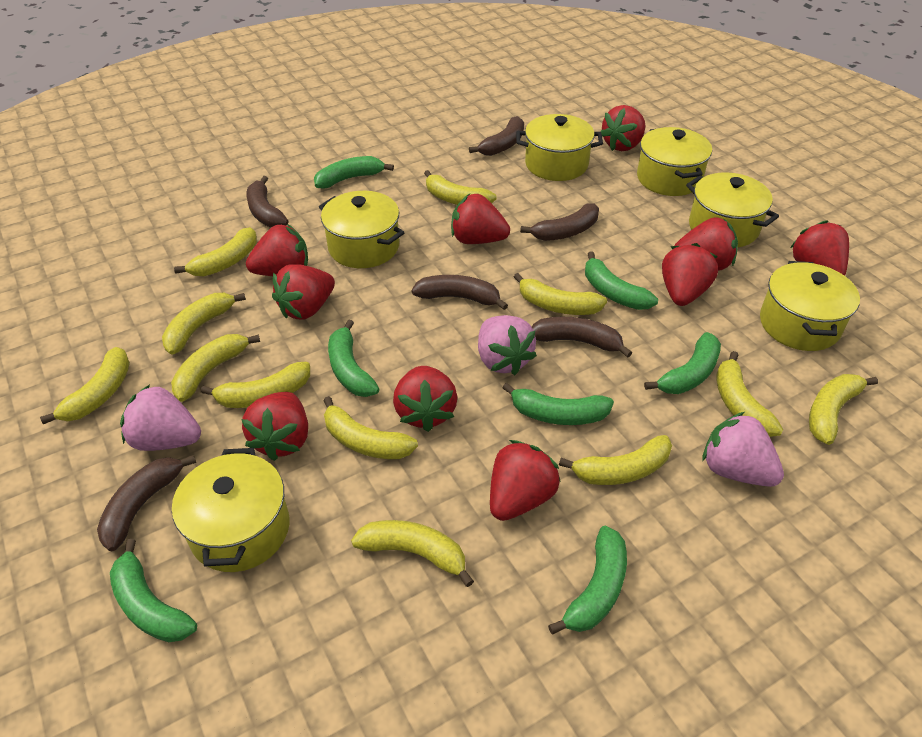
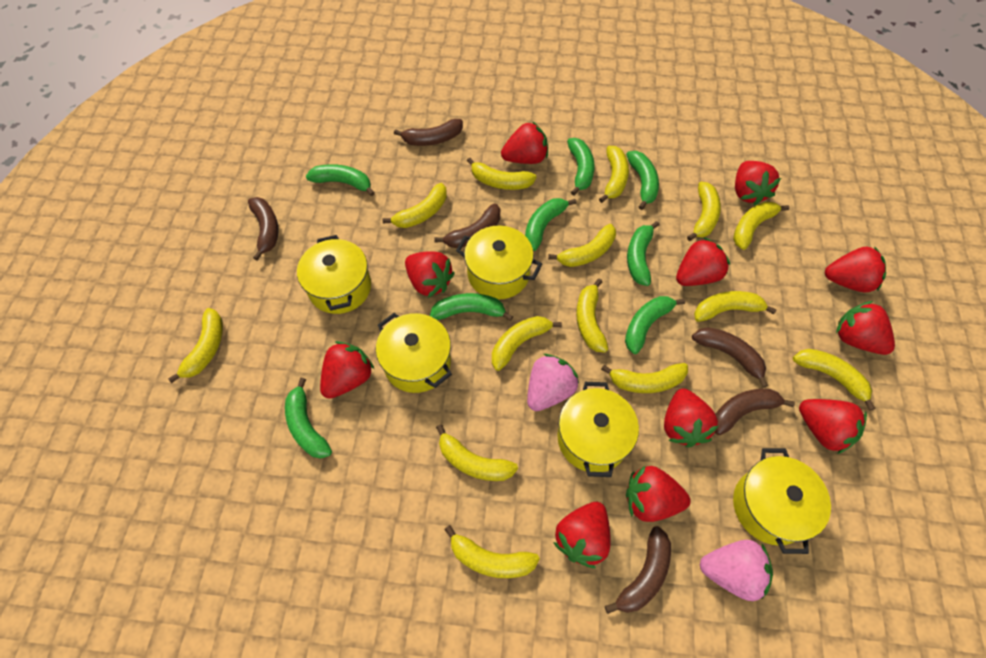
green banana: 7 -> 8
pink strawberry: 3 -> 2
red strawberry: 10 -> 11
yellow banana: 12 -> 14
yellow pot: 6 -> 5

